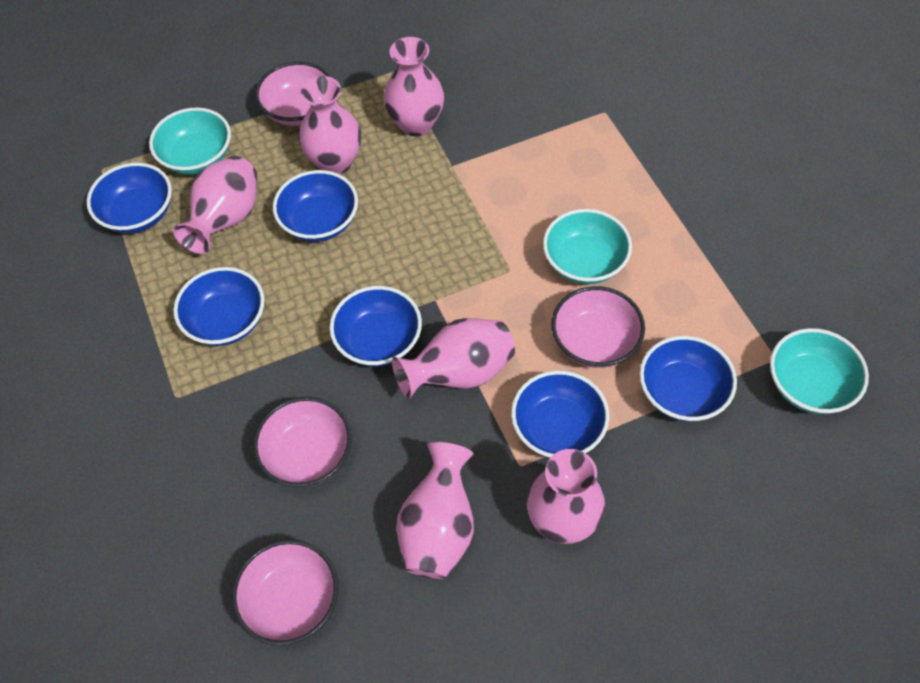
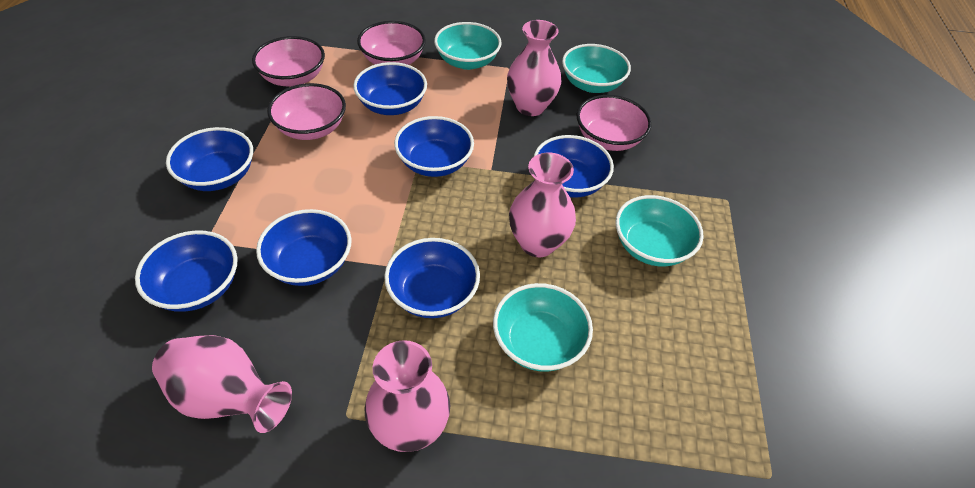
blue bowl: 6 -> 7
pink vase: 6 -> 4
turquoise bowl: 3 -> 4

